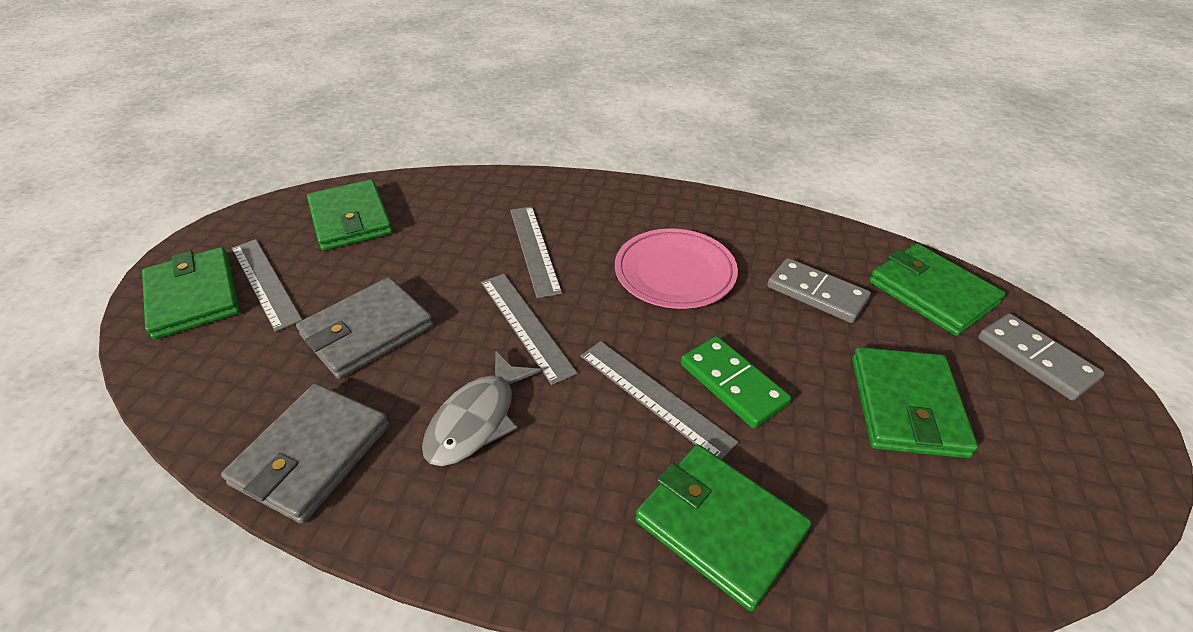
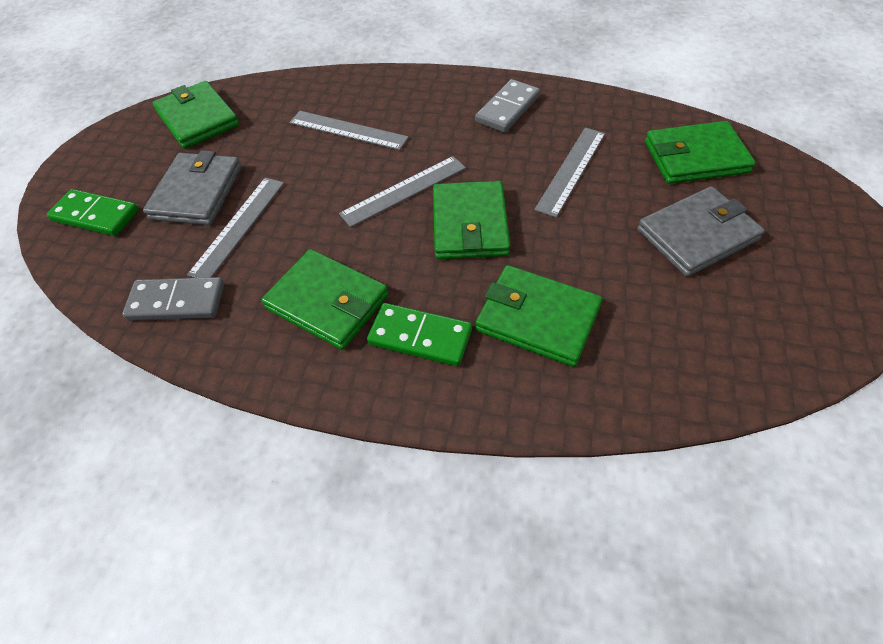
green domino: 1 -> 2
grey fish: 1 -> 0
pink plate: 1 -> 0

